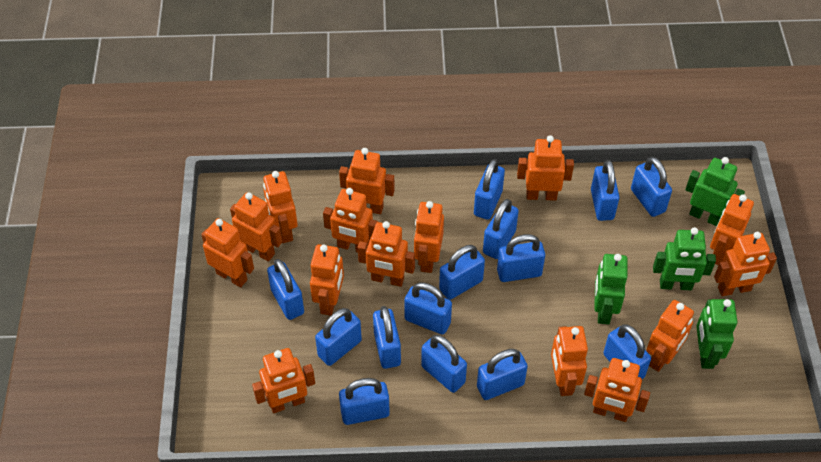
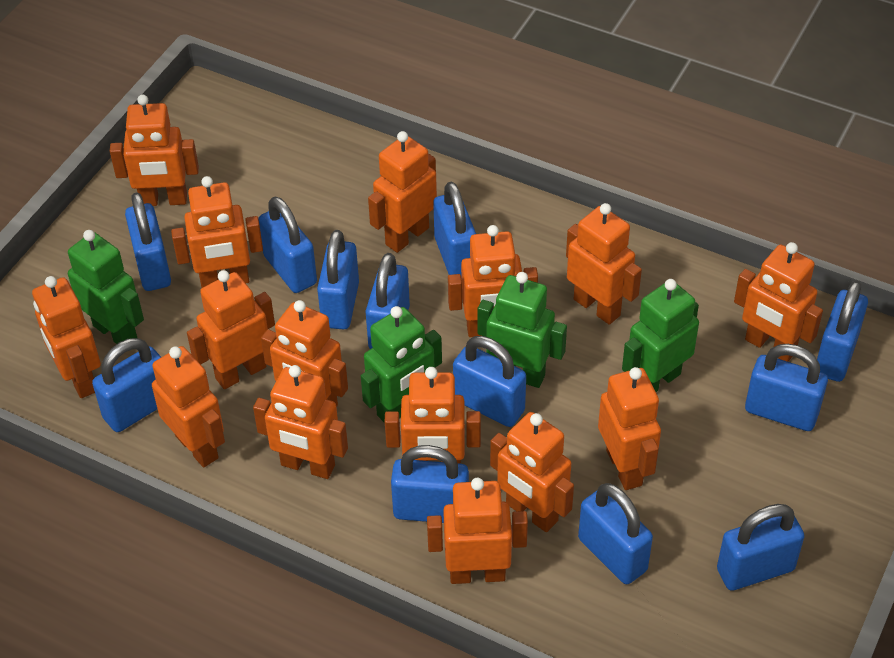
blue padlock: 14 -> 12

